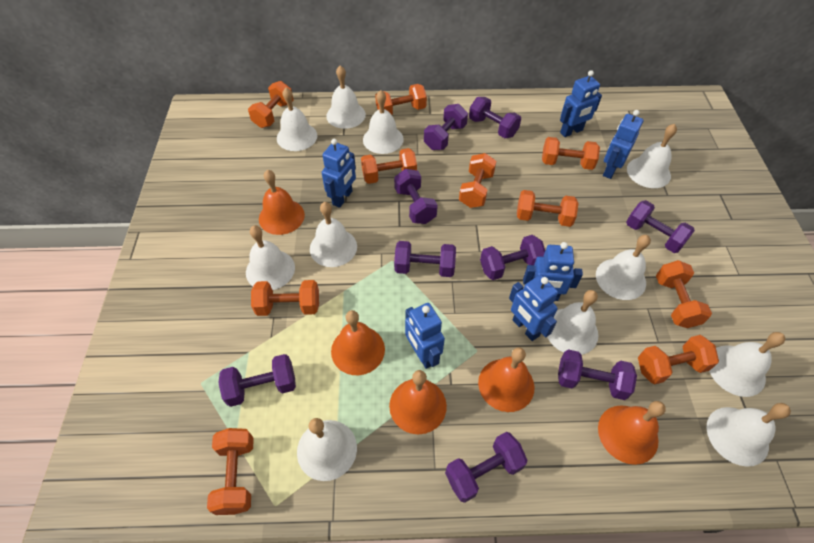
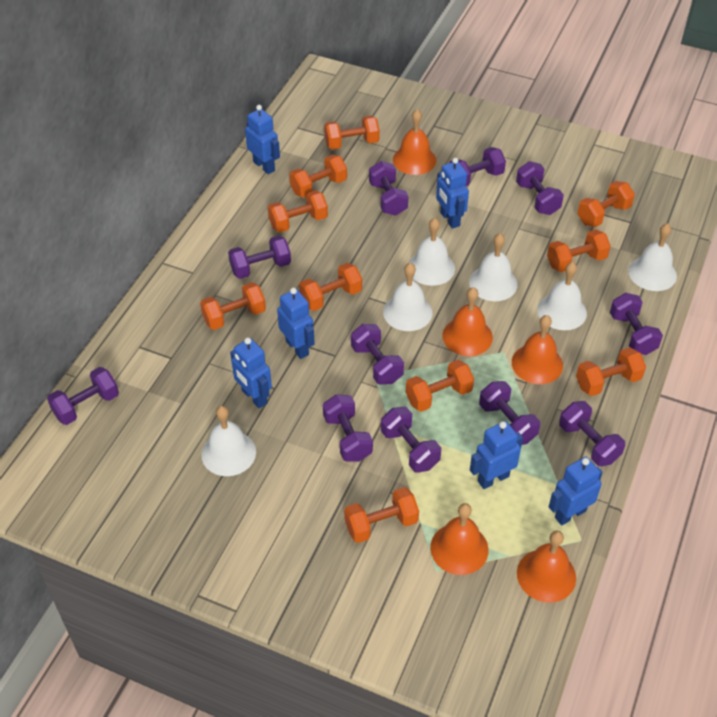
purple dumbbell: 9 -> 11
white bell: 11 -> 6

